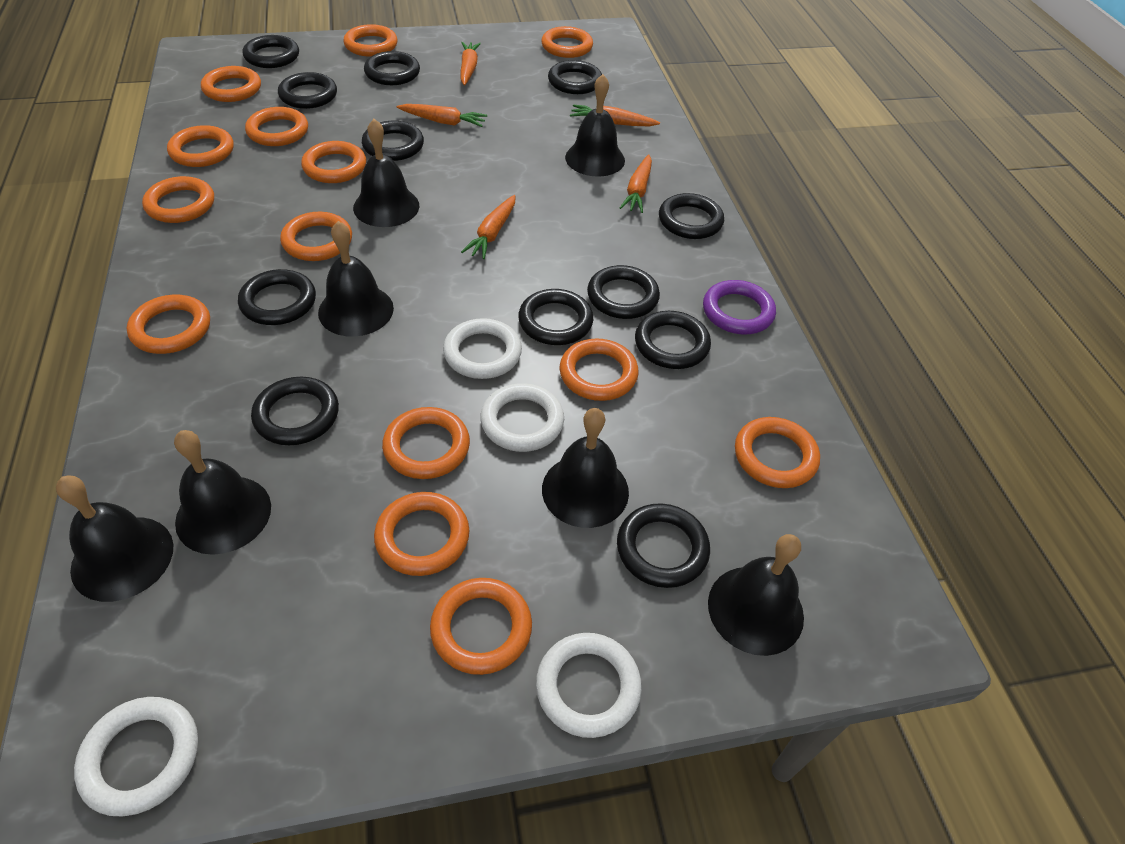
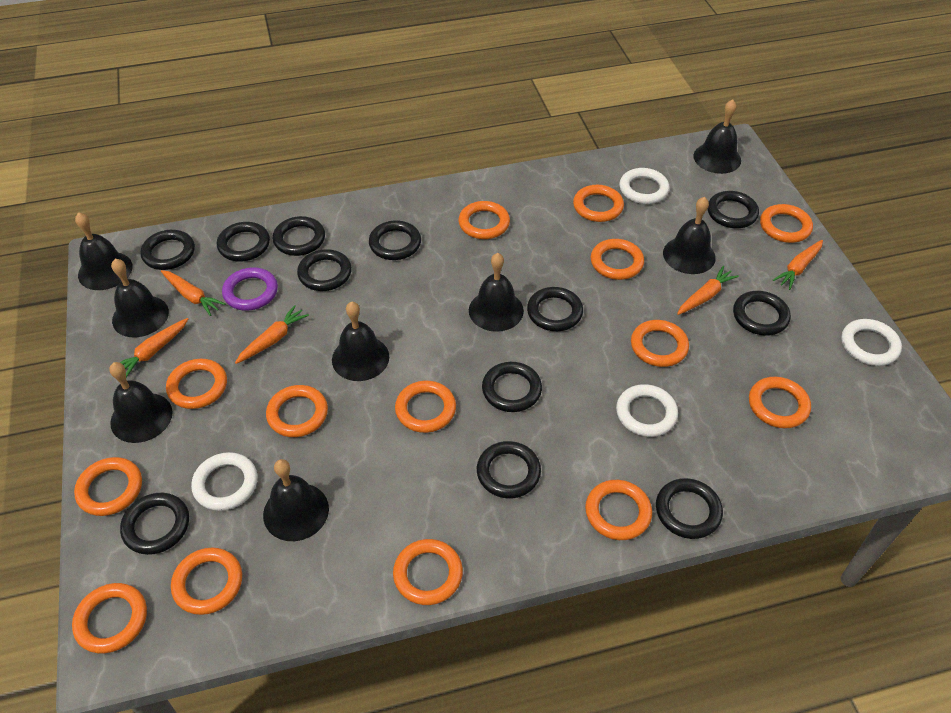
black bell: 7 -> 8

